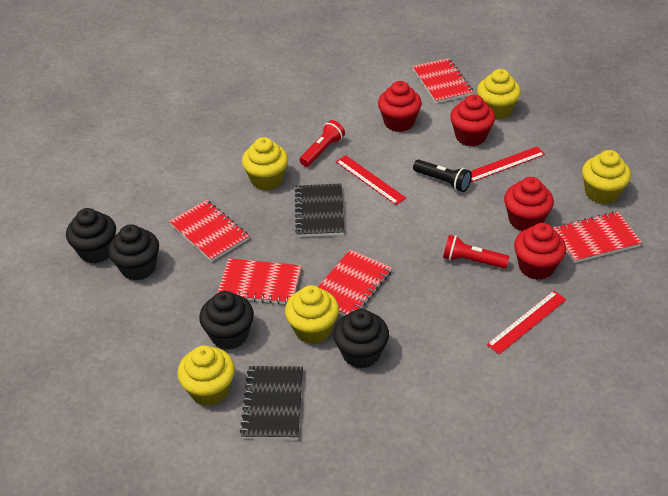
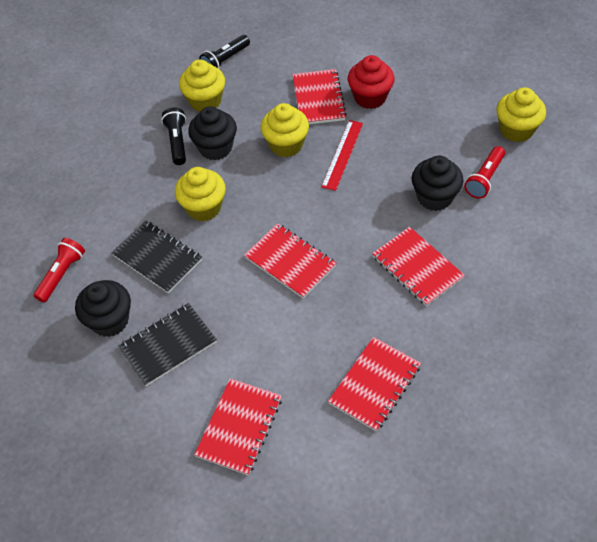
black cupcake: 4 -> 3
black flashlight: 1 -> 2
red cupcake: 4 -> 1
red ruler: 3 -> 1
yellow cupcake: 5 -> 4

